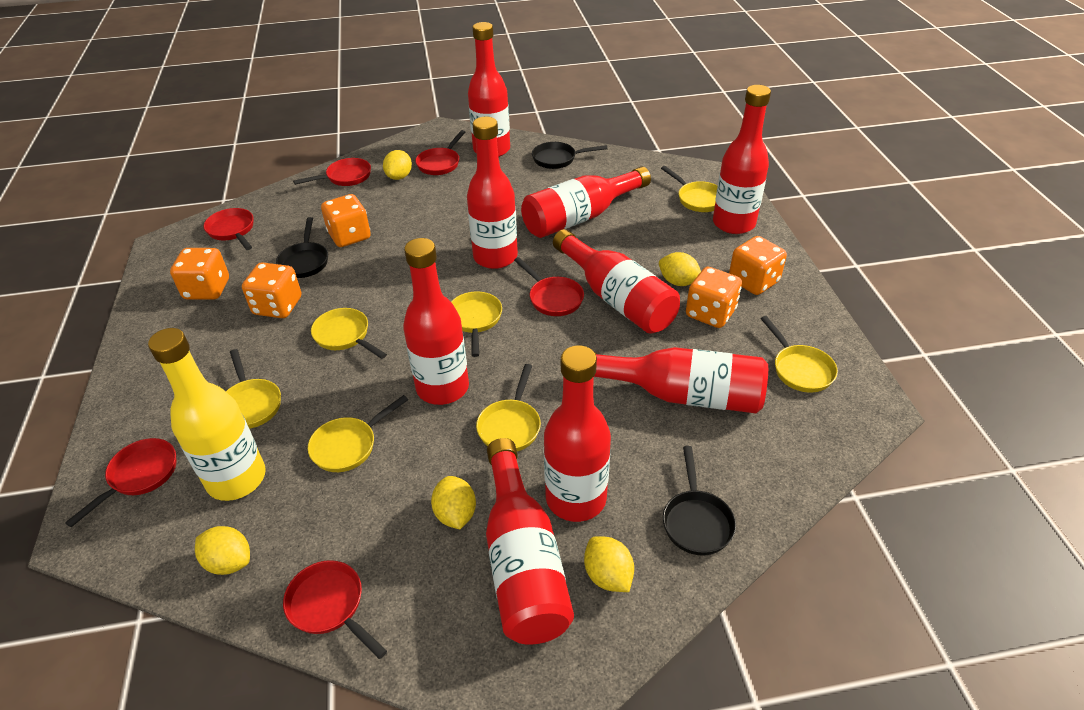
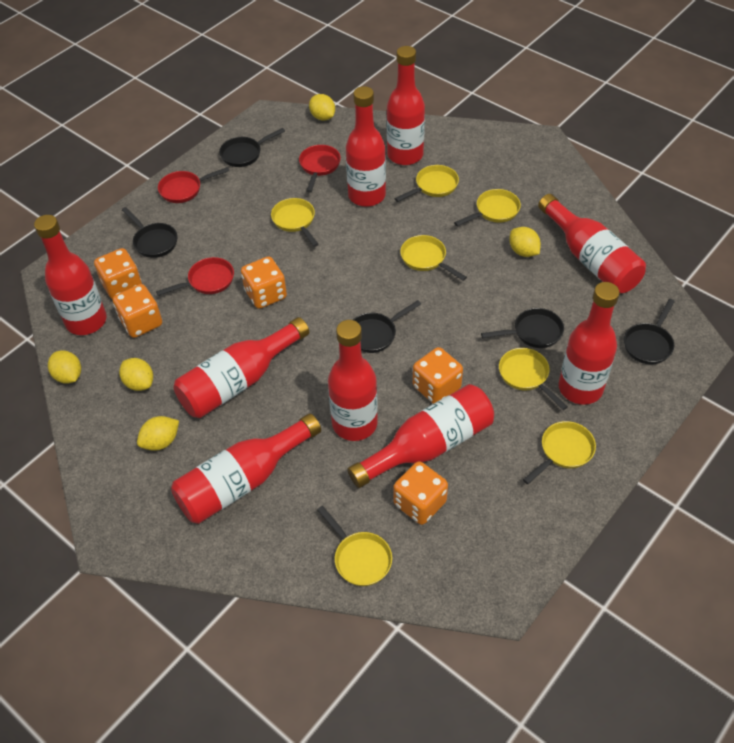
black pan: 3 -> 5
red pan: 6 -> 3
yellow bottle: 1 -> 0

